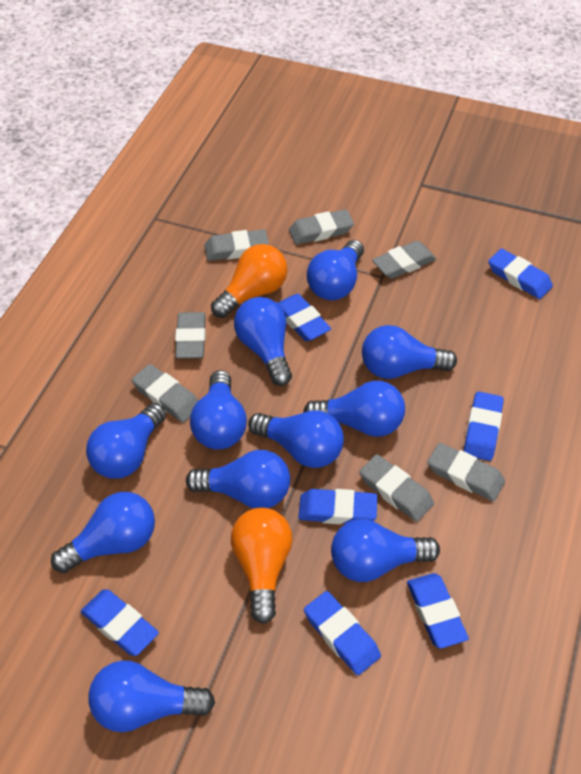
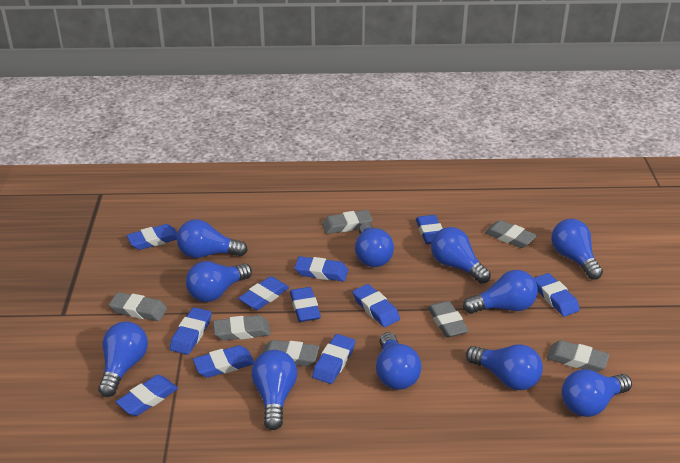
blue eraser: 7 -> 11
orange light bulb: 2 -> 0

